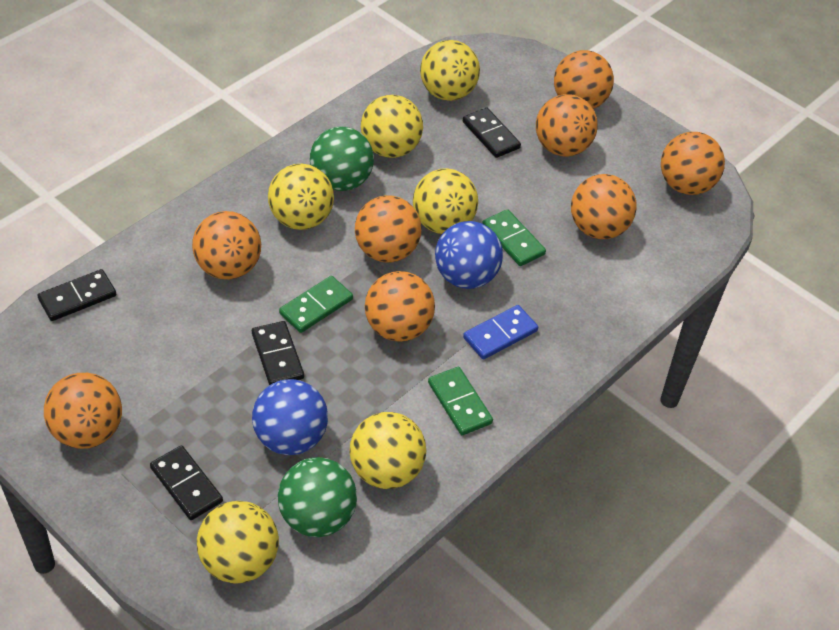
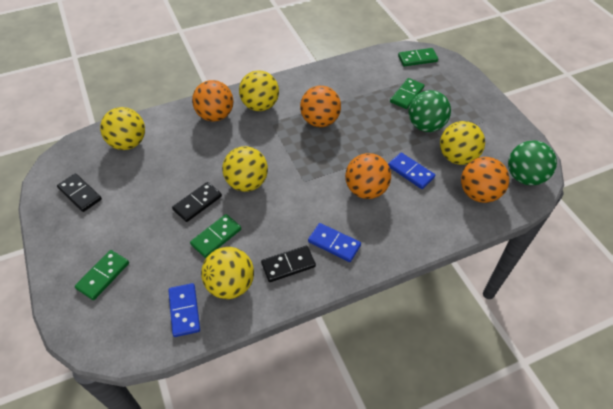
black domino: 4 -> 3
blue ball: 2 -> 0
blue domino: 1 -> 3
green domino: 3 -> 4
orange ball: 8 -> 4
yellow ball: 6 -> 5

